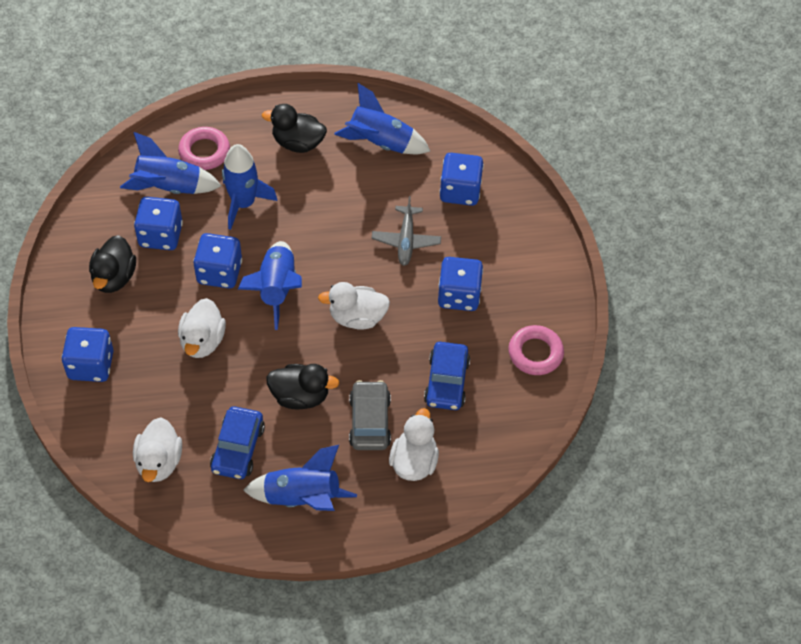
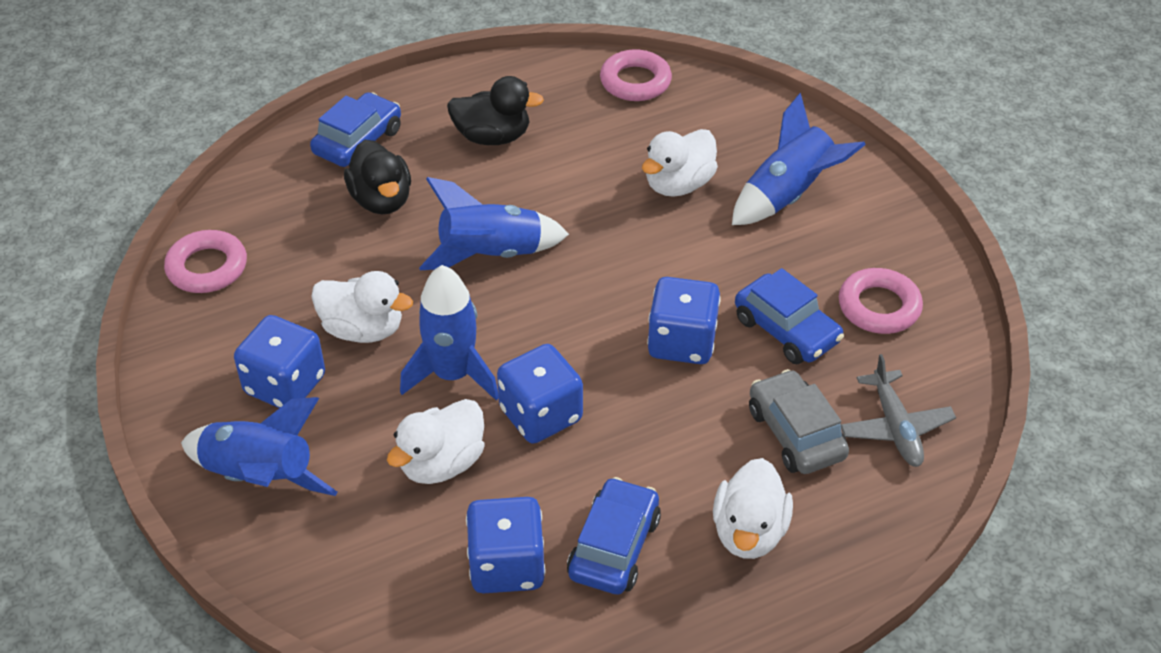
black duck: 3 -> 2
blue car: 2 -> 3
blue dice: 5 -> 4
blue rocket: 5 -> 4
pink ring: 2 -> 3

